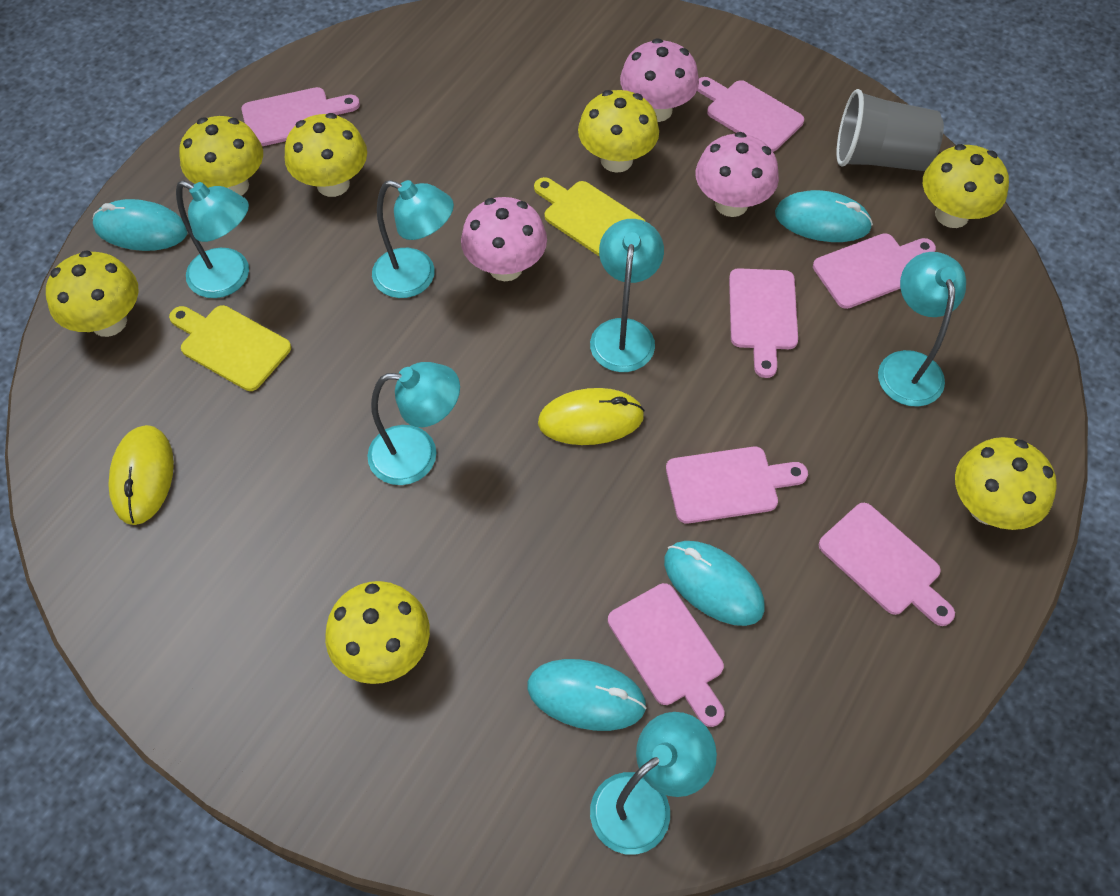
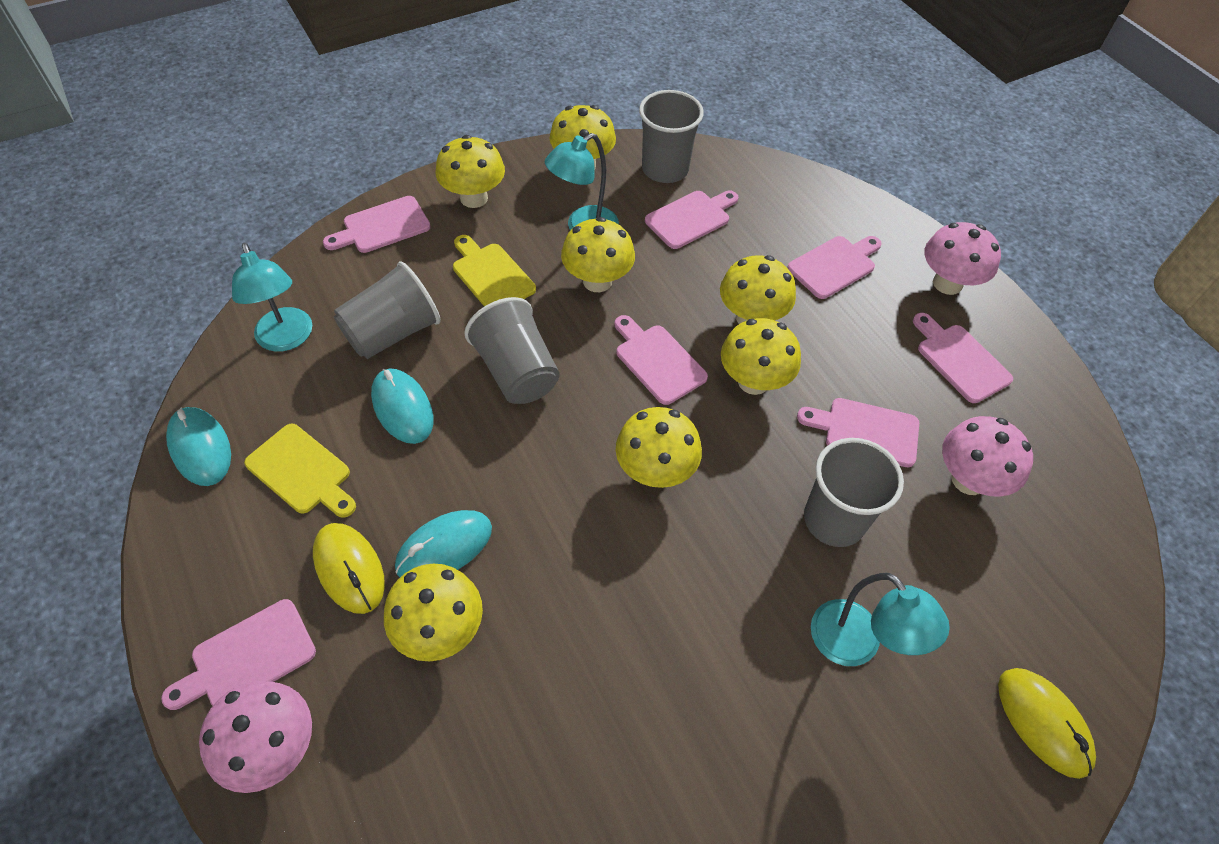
grey cup: 1 -> 4
turquoise lamp: 6 -> 3
turquoise mouse: 4 -> 3

